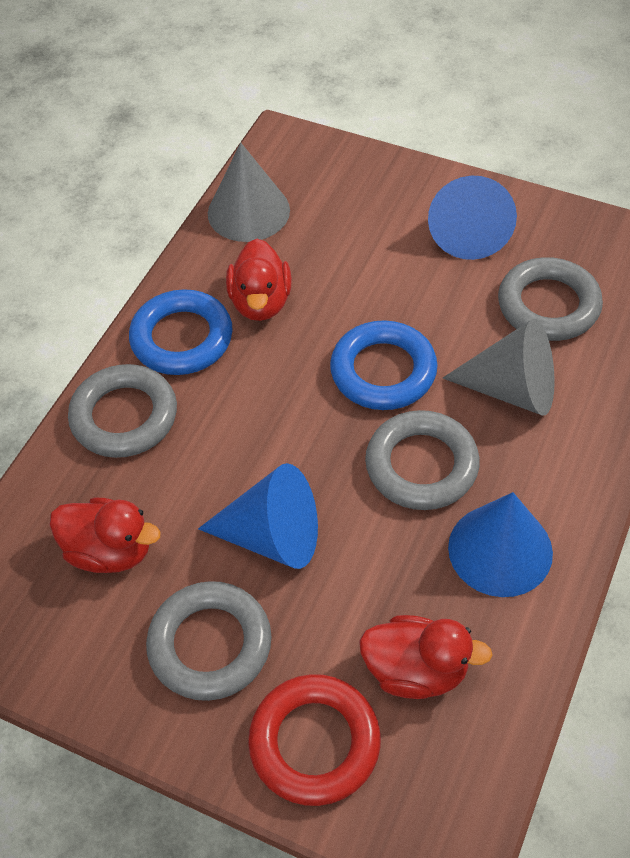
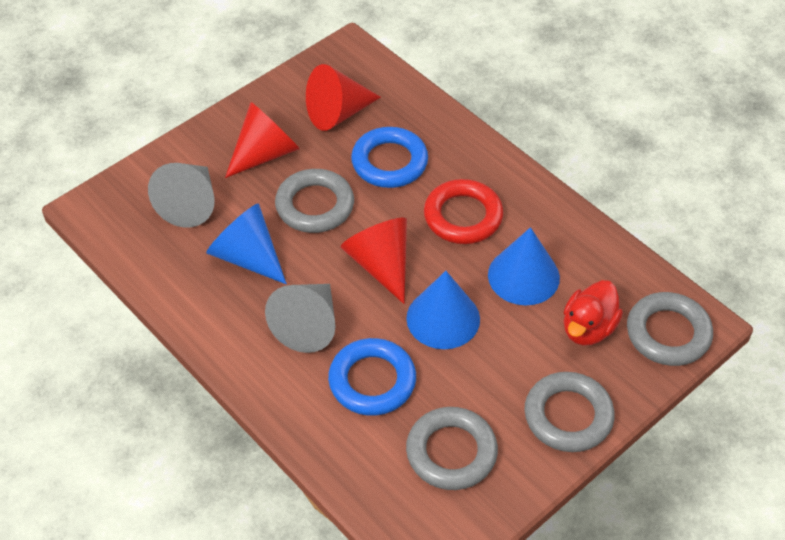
red cone: 0 -> 3
red duck: 3 -> 1

